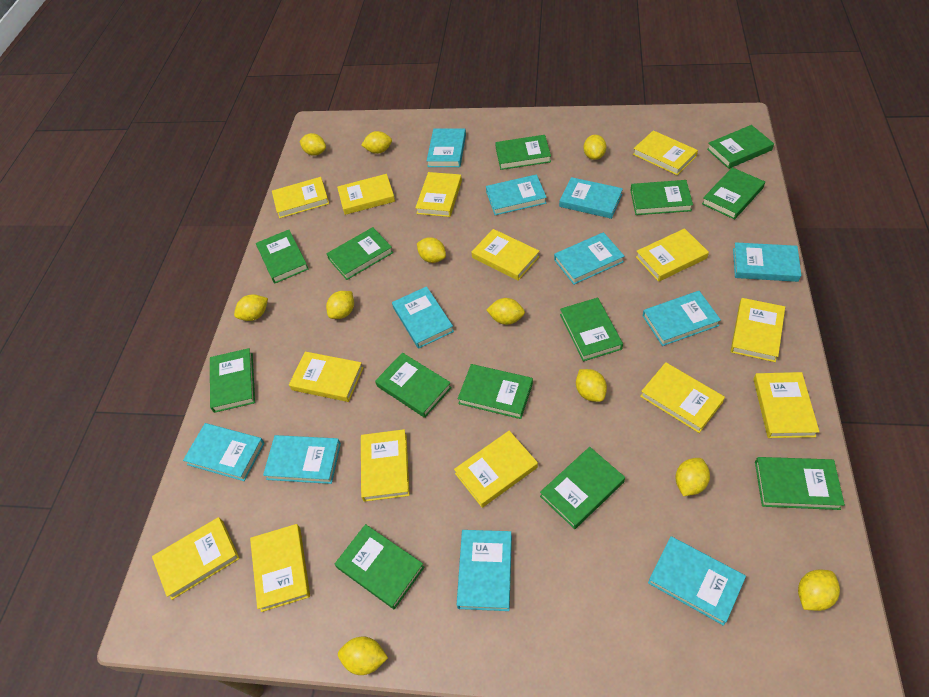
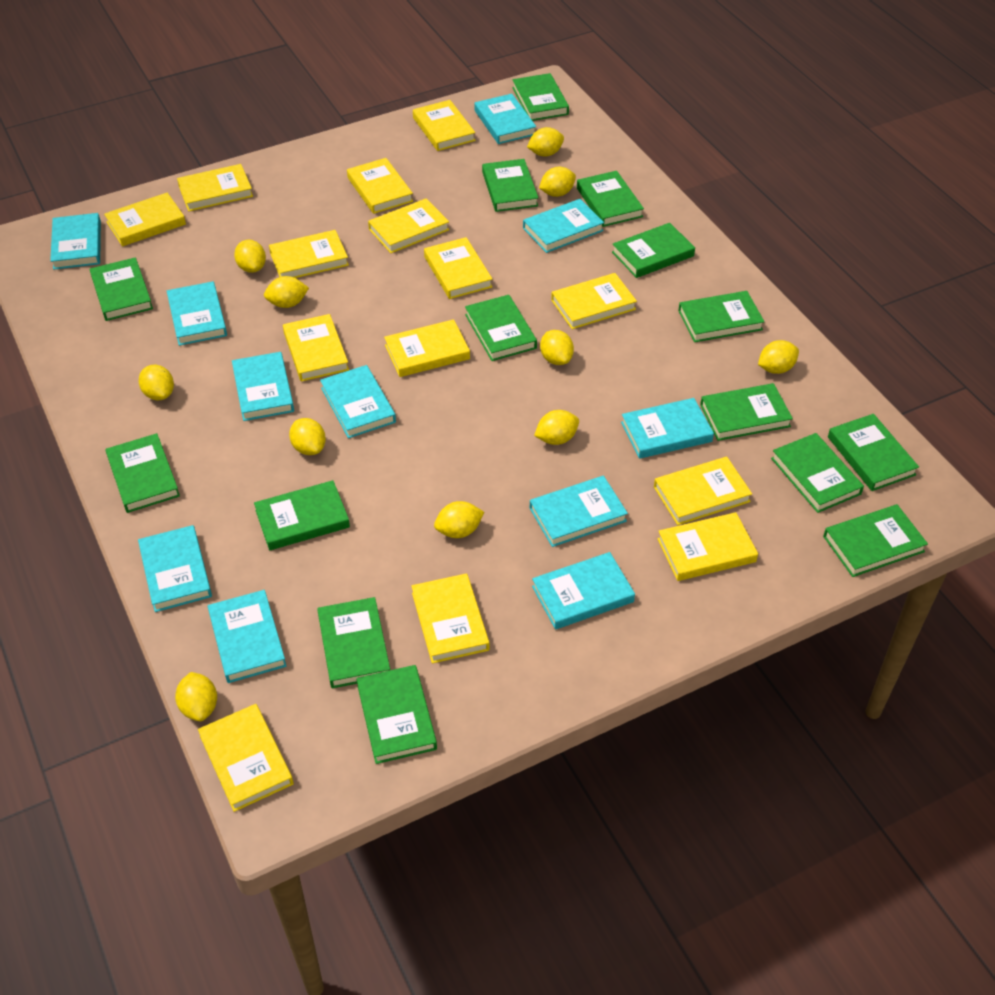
green book: 13 -> 15

